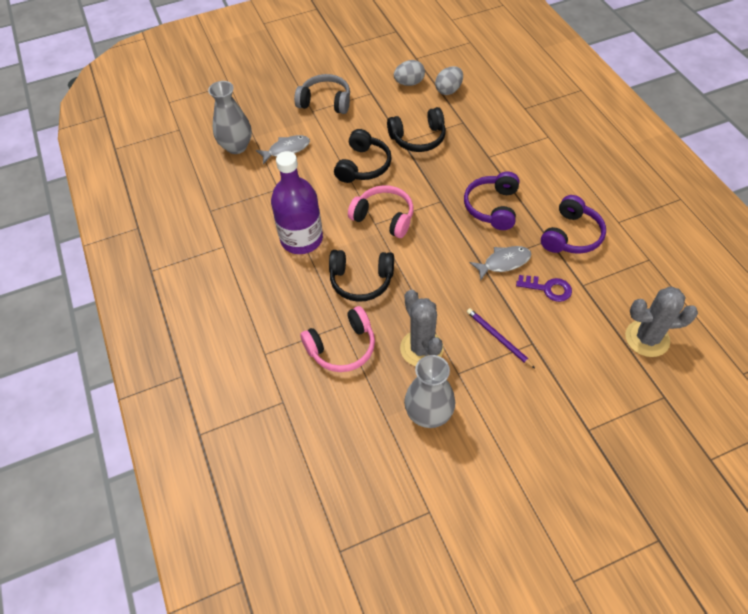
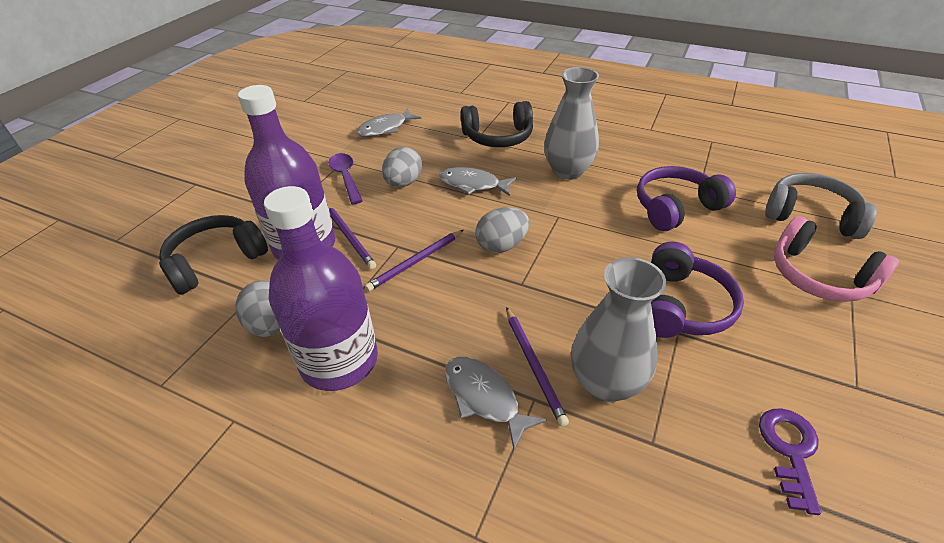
black headphones: 3 -> 2
grey cactus: 2 -> 0
grey egg: 2 -> 3
grey fish: 2 -> 3
pink headphones: 2 -> 1
purple bottle: 1 -> 2
purple pencil: 1 -> 3
purple spoon: 0 -> 1

